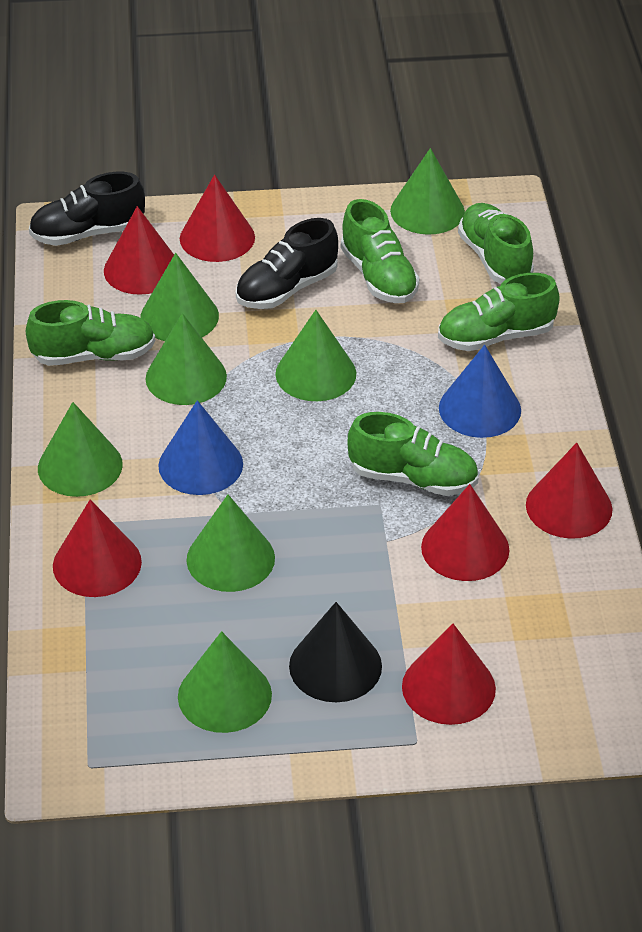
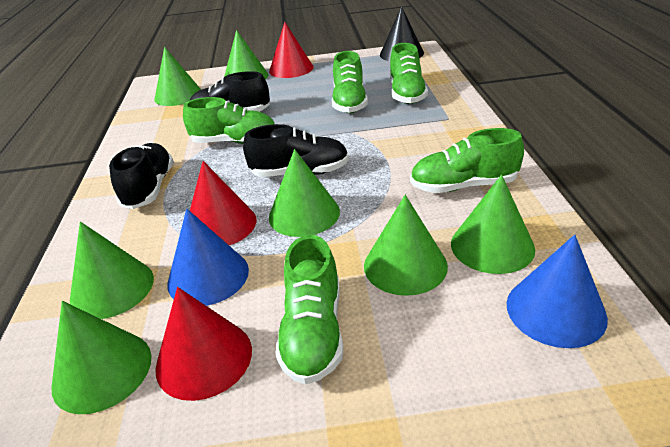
black shoe: 2 -> 3
red cone: 6 -> 3

